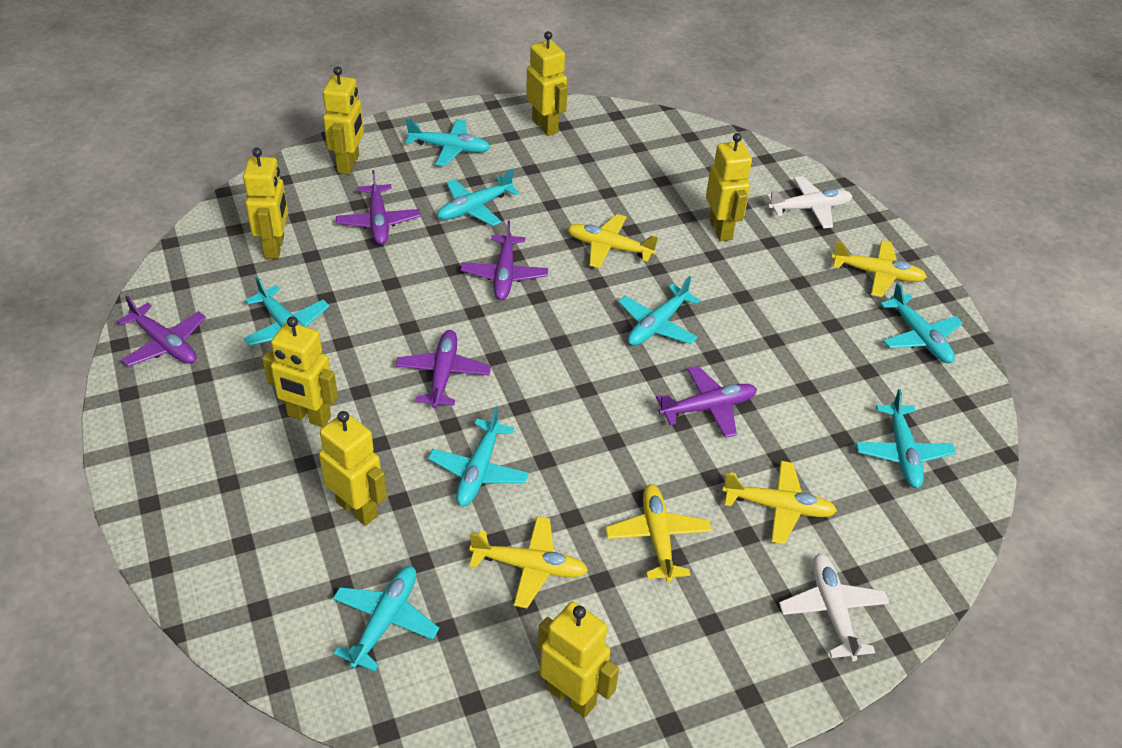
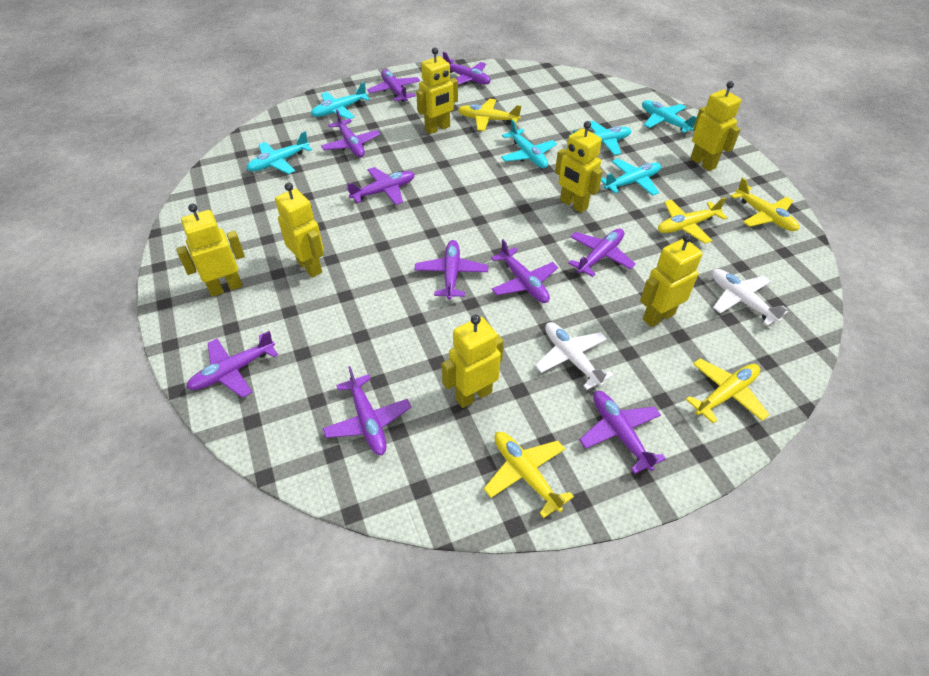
purple plane: 5 -> 10
turquoise plane: 8 -> 6

